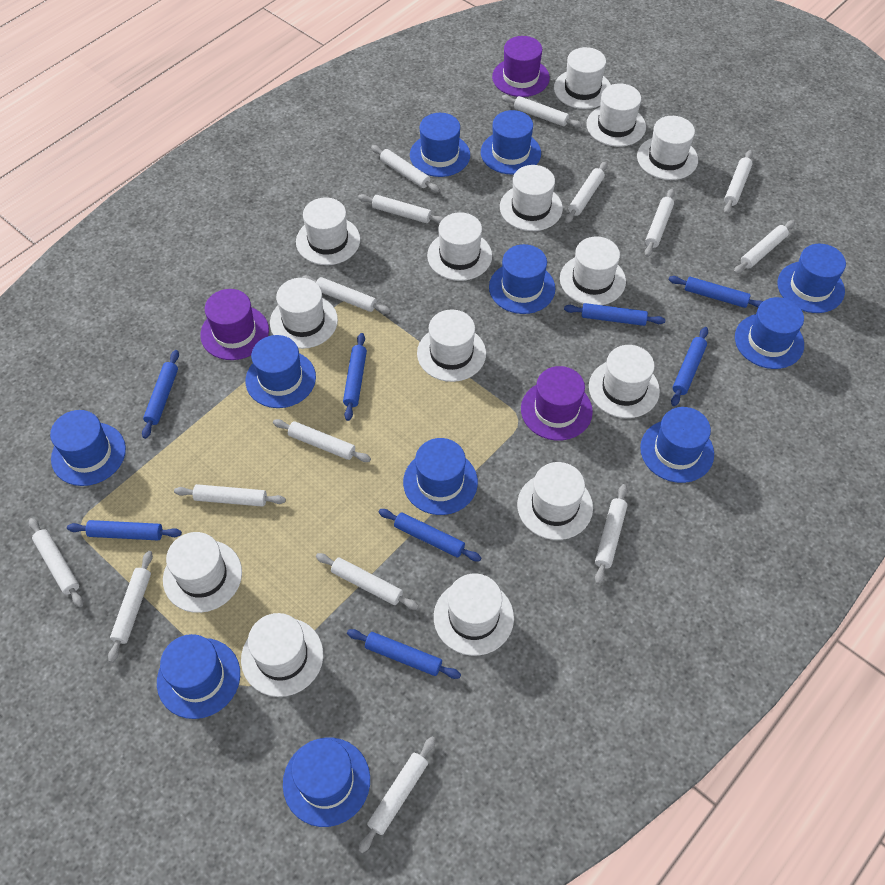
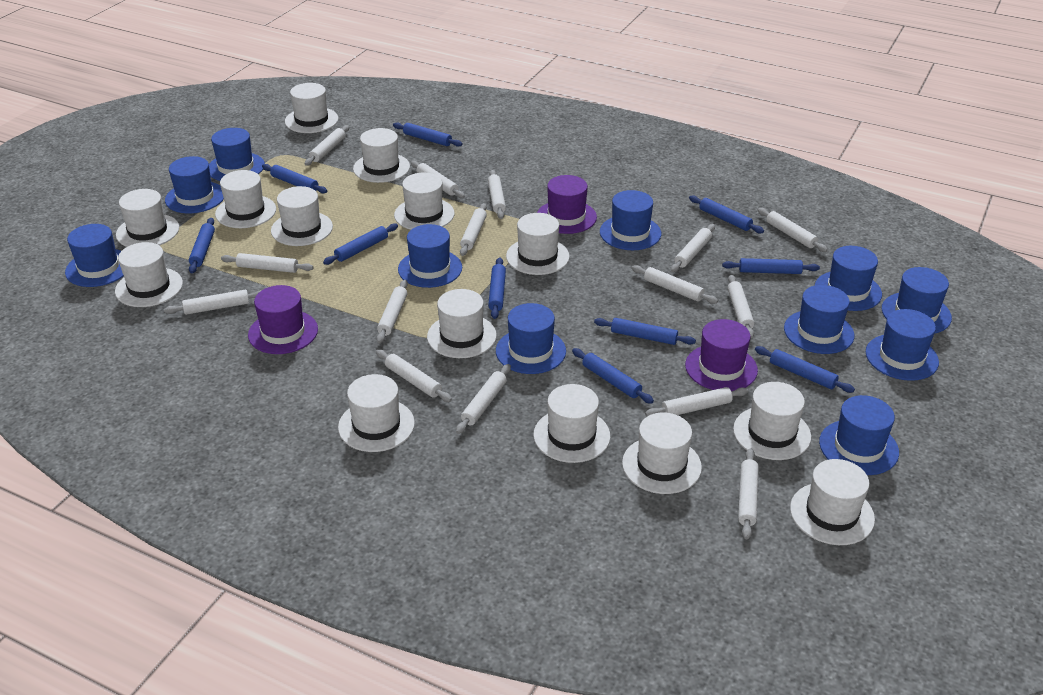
blue rolling pin: 8 -> 10

